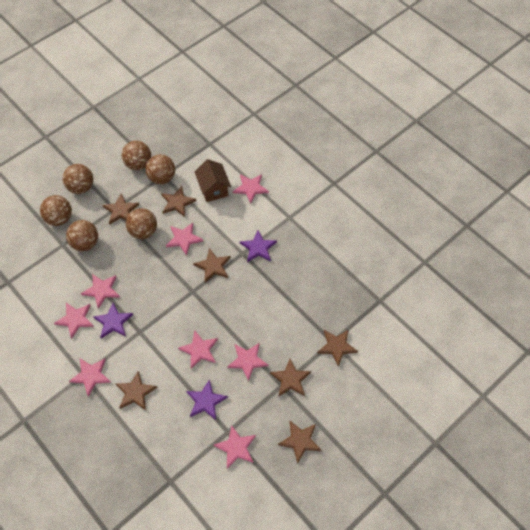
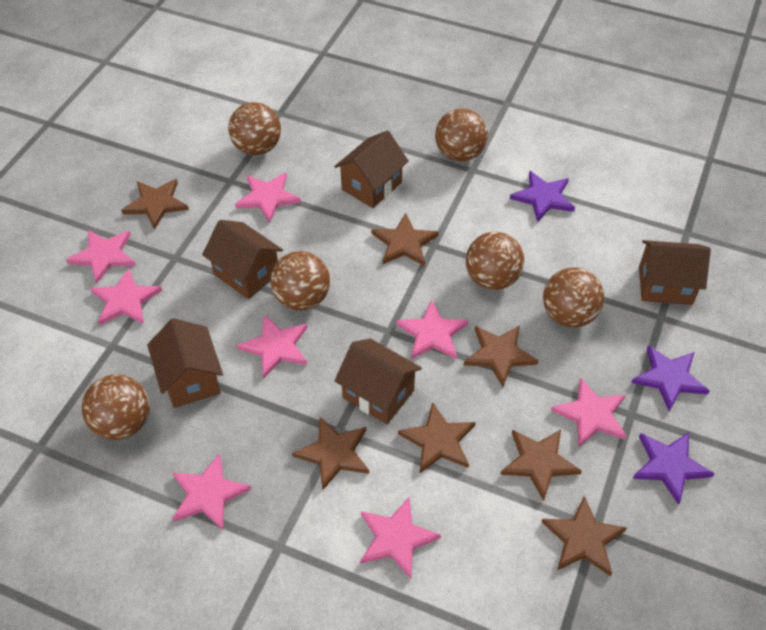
brown house: 1 -> 5

